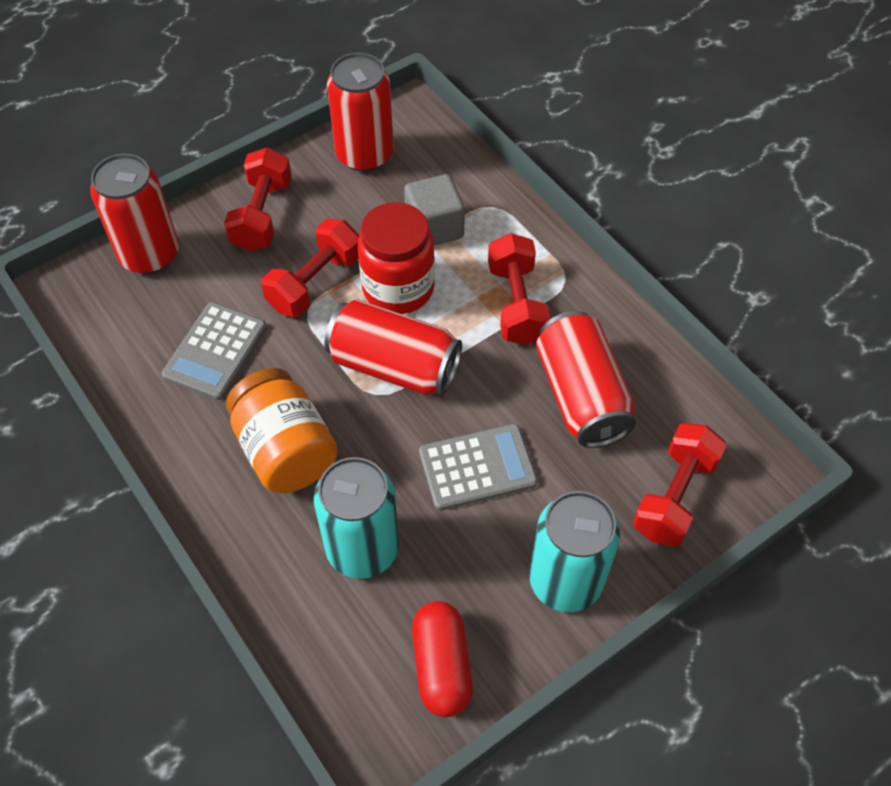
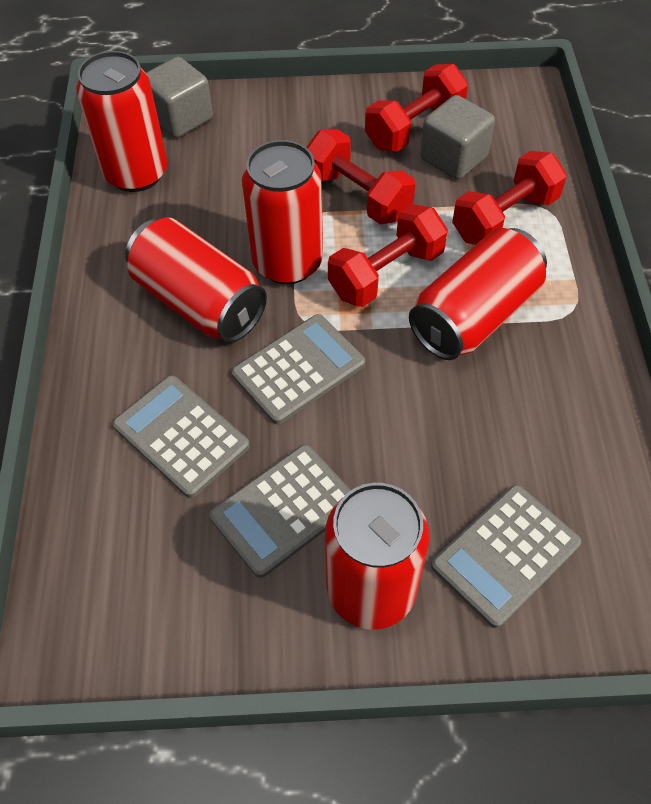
grey calculator: 2 -> 4
grey cube: 1 -> 2
orange jar: 1 -> 0
red can: 4 -> 5
red capsule: 1 -> 0
red jar: 1 -> 0
turquoise can: 2 -> 0

